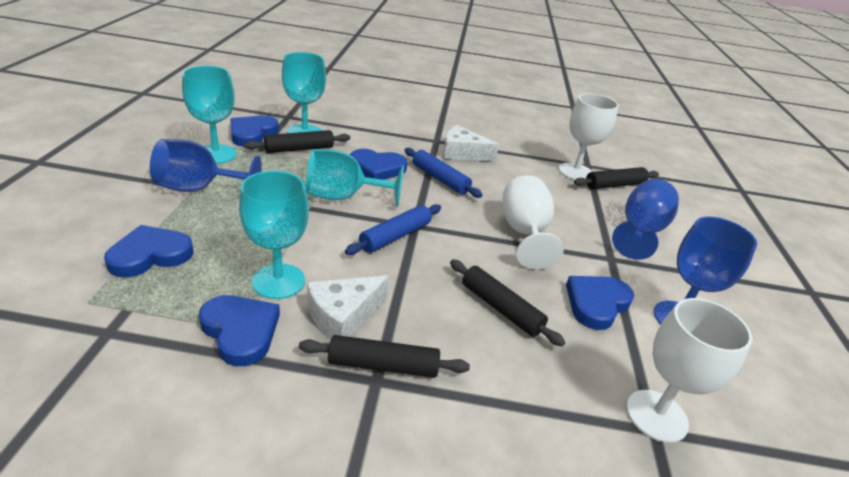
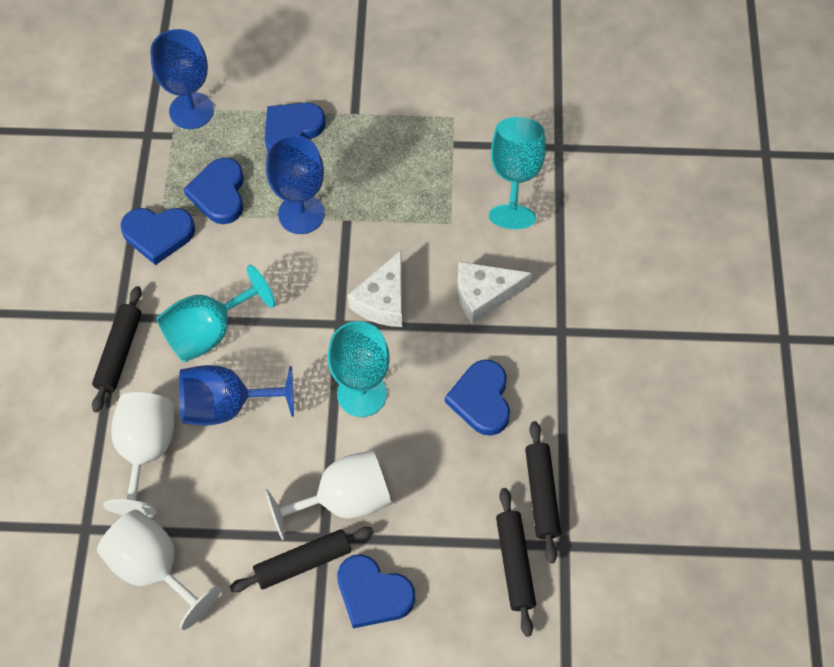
blue rolling pin: 2 -> 0
turquoise goblet: 4 -> 3

